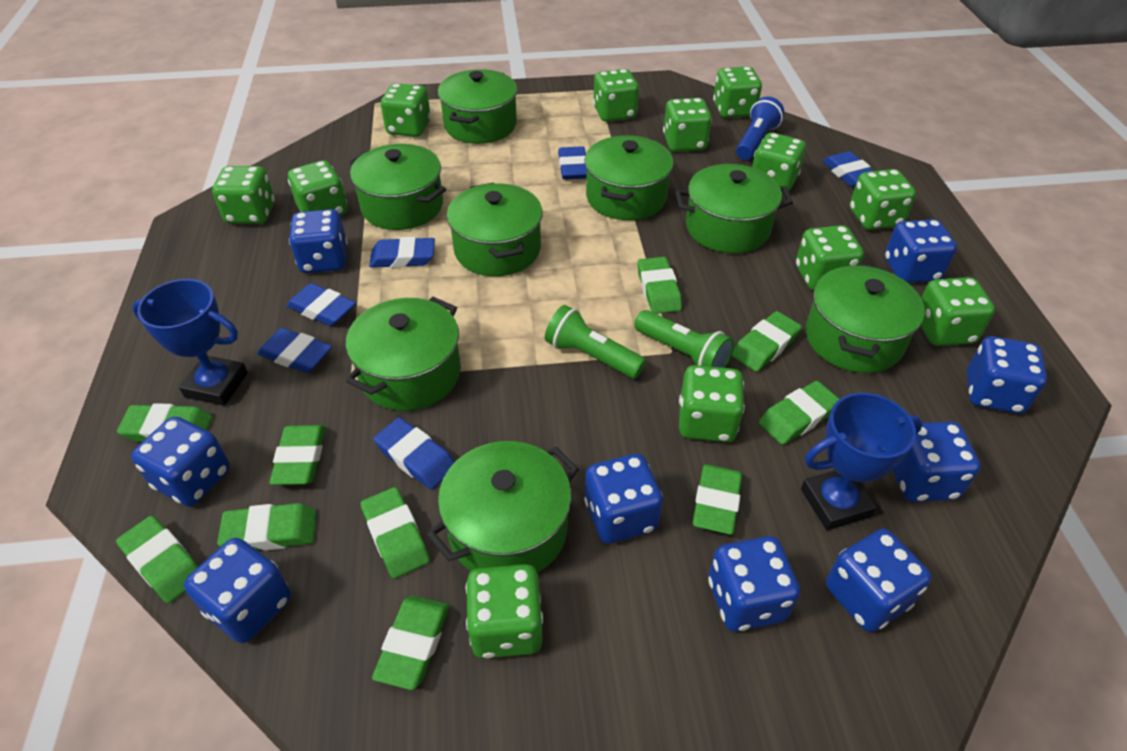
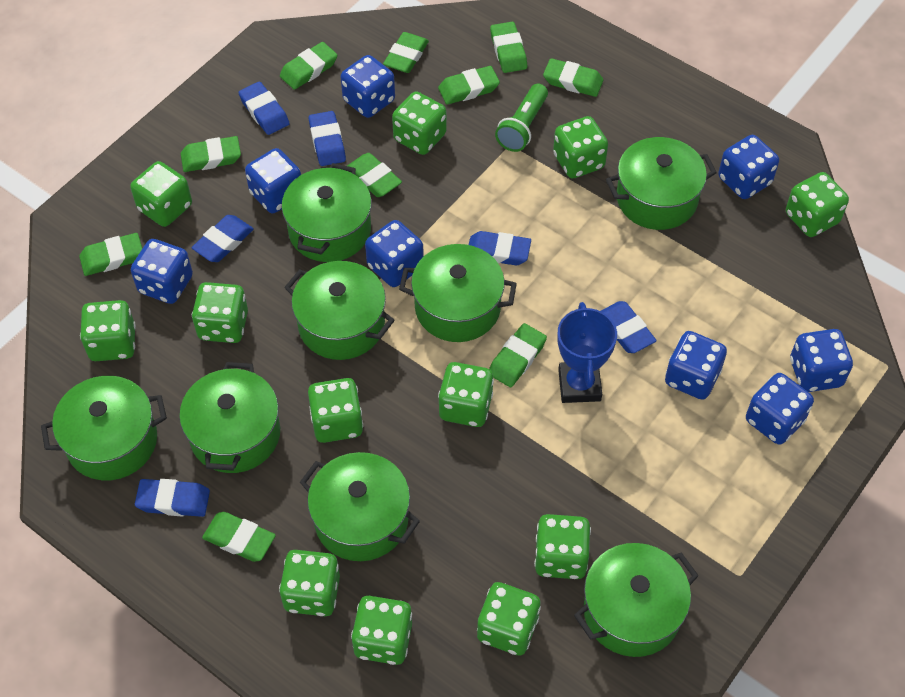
blue dice: 9 -> 8
blue flashlight: 1 -> 0
blue trophy: 2 -> 1
green flashlight: 2 -> 1

